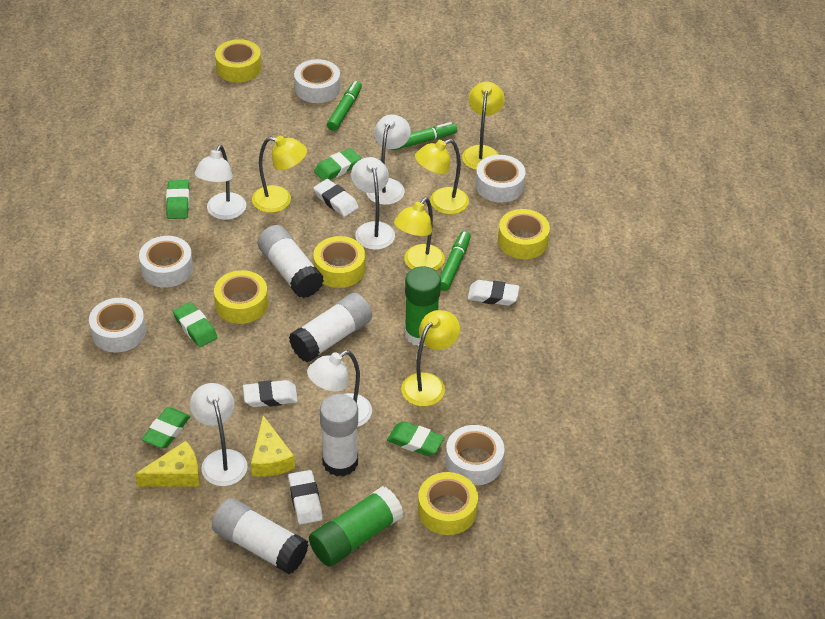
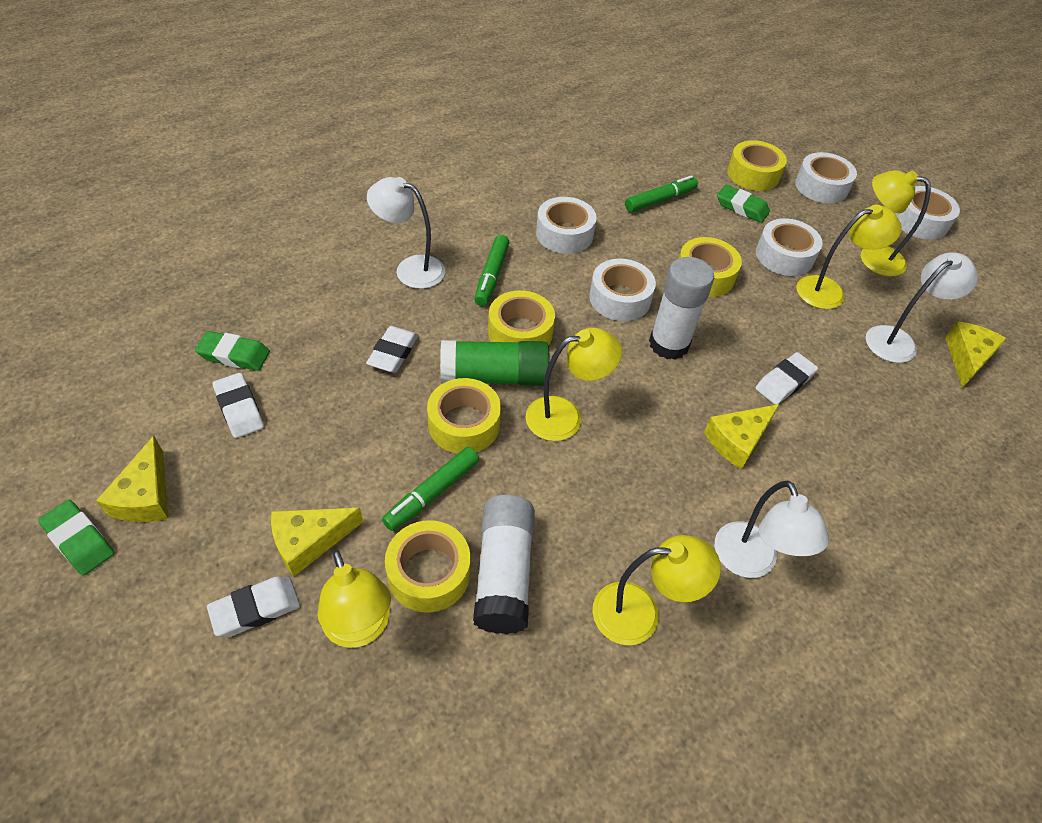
green eraser: 5 -> 3
green glue stick: 2 -> 1
white glue stick: 4 -> 2
white lamp: 5 -> 3
yellow cheese: 2 -> 4

